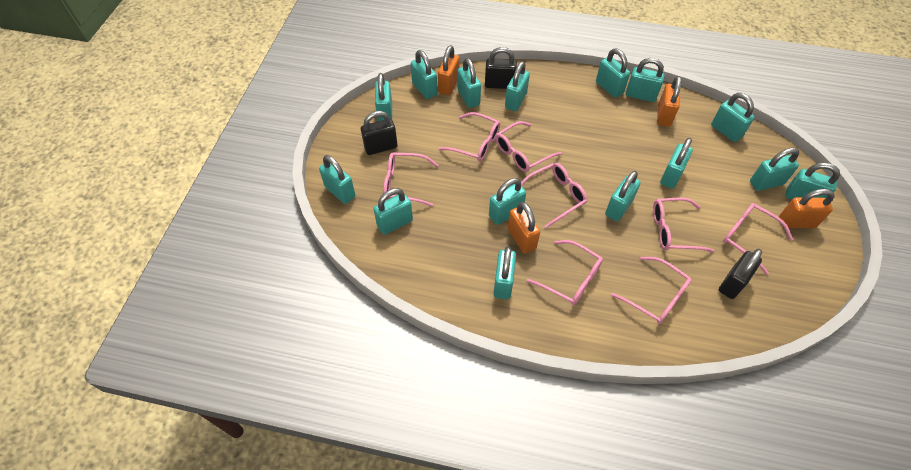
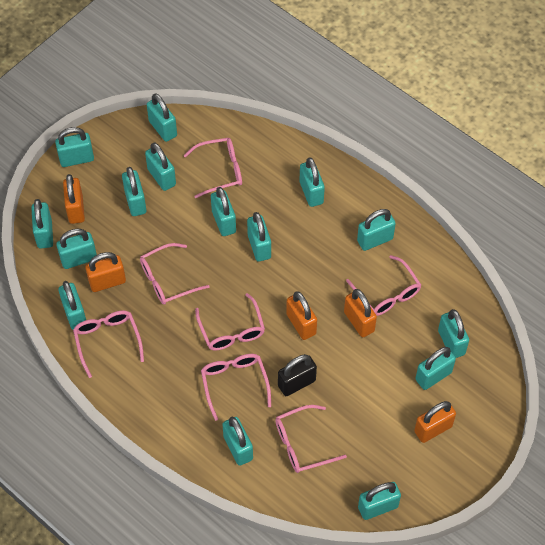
black padlock: 3 -> 1
orange padlock: 4 -> 5
pink glasses: 8 -> 7

